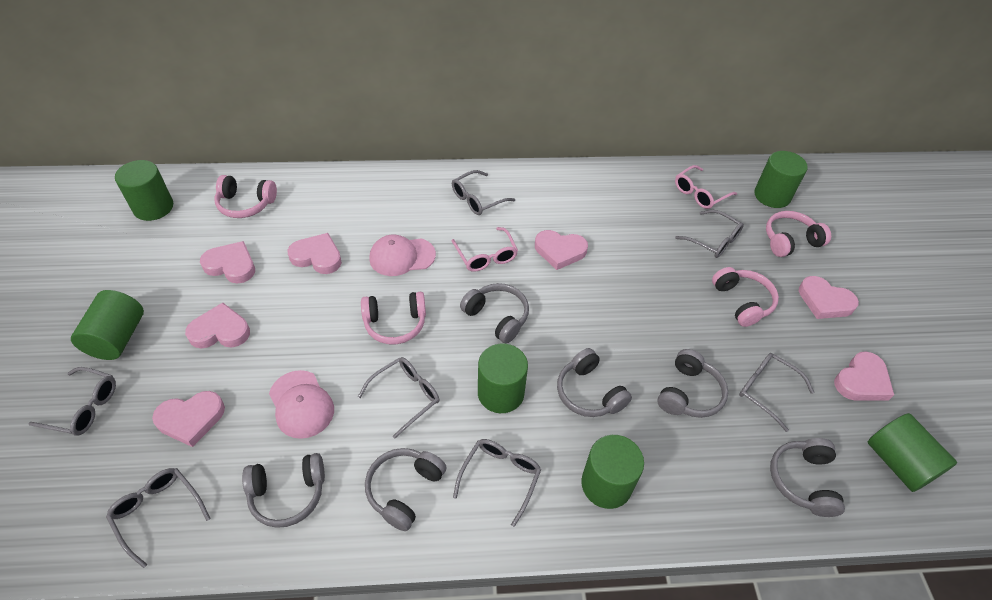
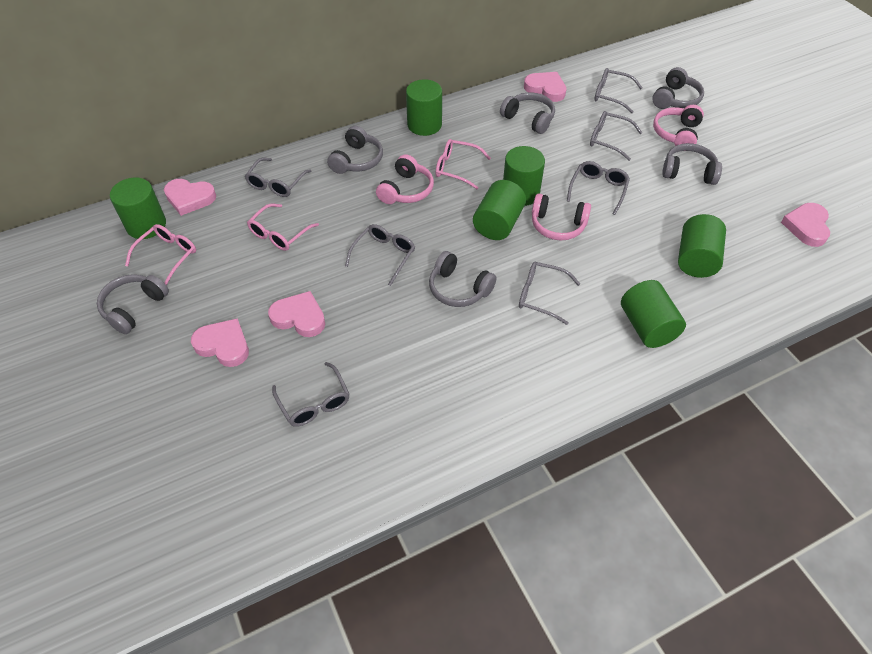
pink cap: 2 -> 0
pink glasses: 2 -> 3
pink headphones: 4 -> 3
pink heart: 7 -> 5

